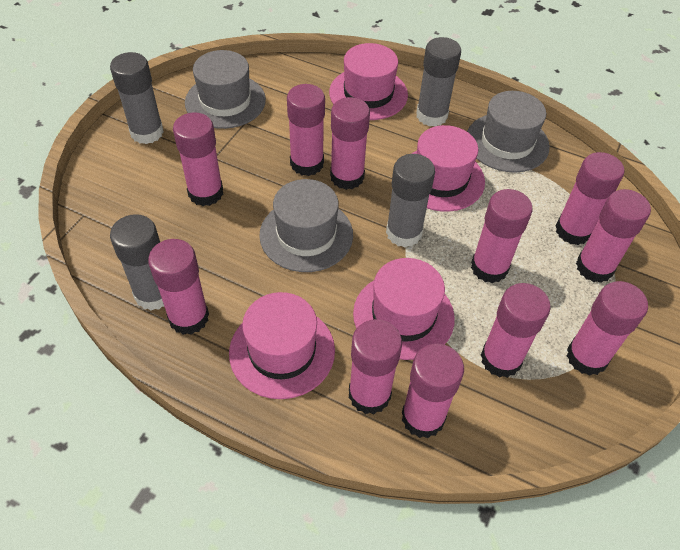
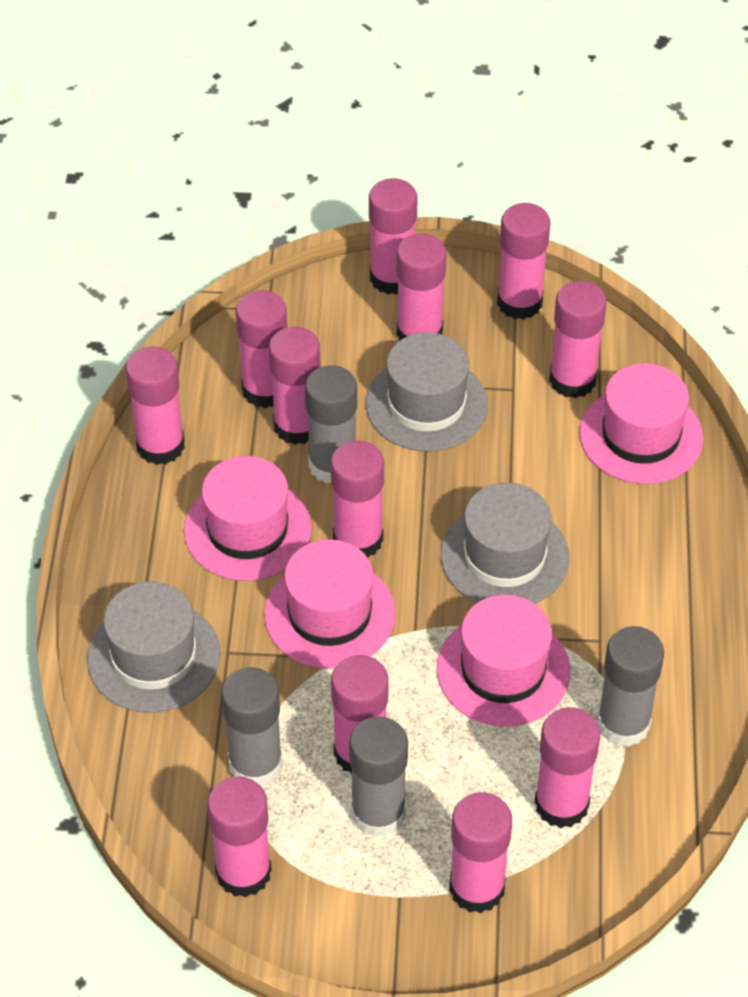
pink glue stick: 11 -> 12

